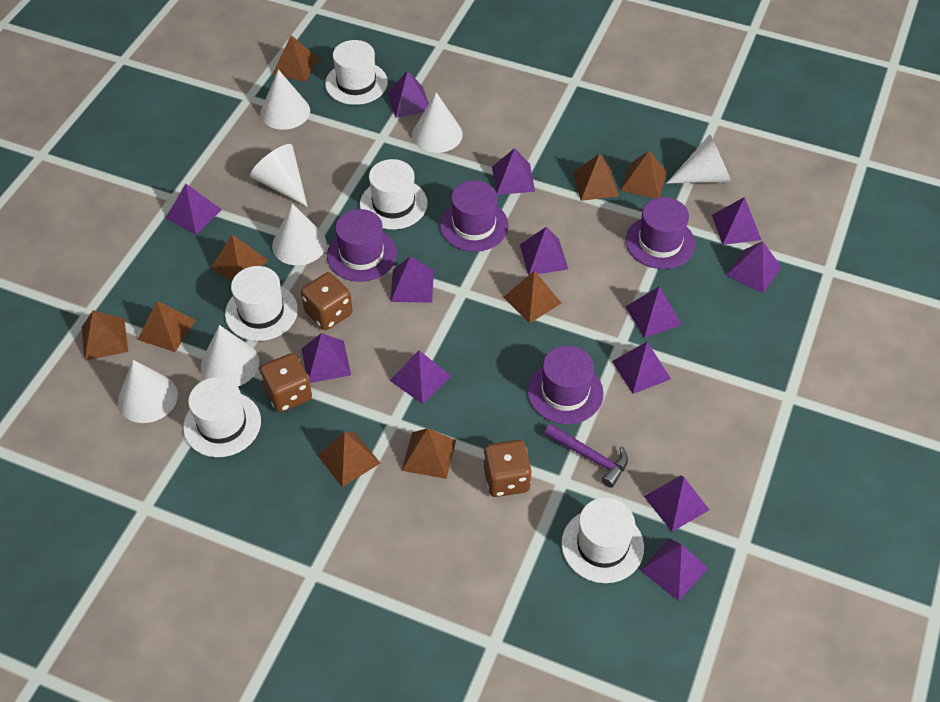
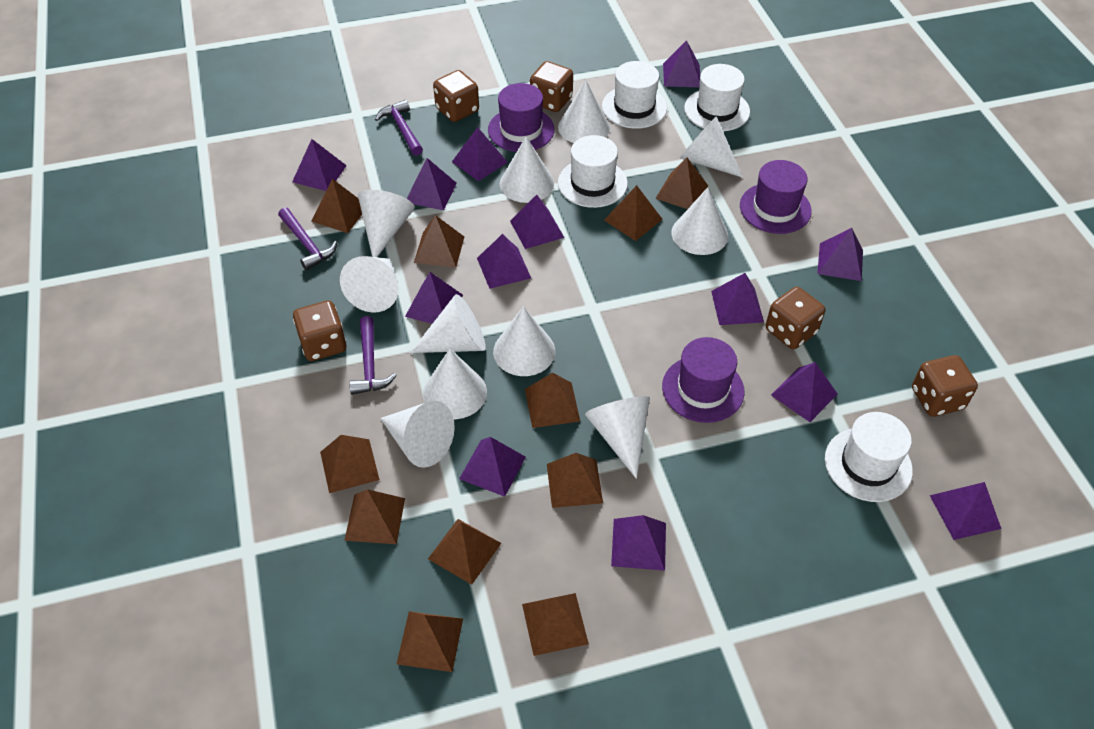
brown dice: 3 -> 5
brown pyramid: 9 -> 11
purple hammer: 1 -> 3
purple hat: 4 -> 3
white cone: 7 -> 11
white hat: 5 -> 4

